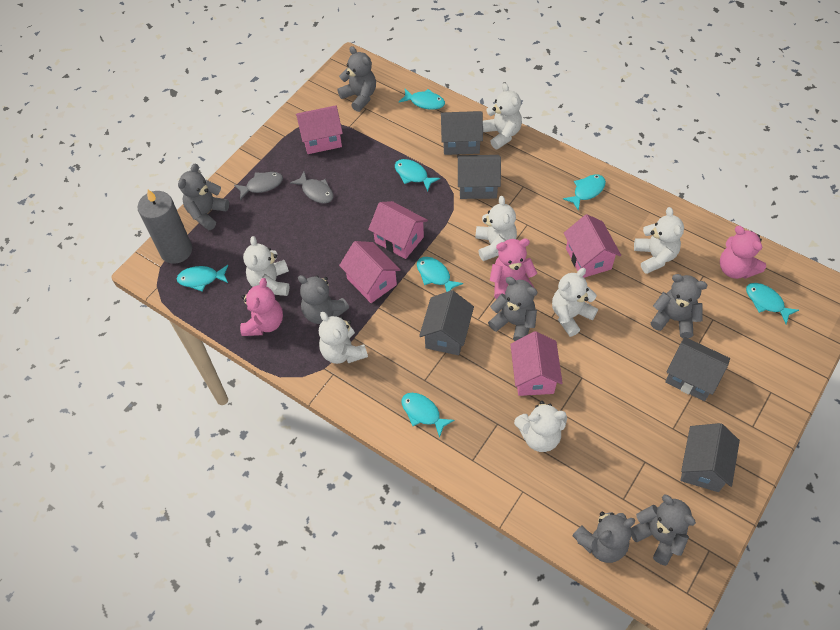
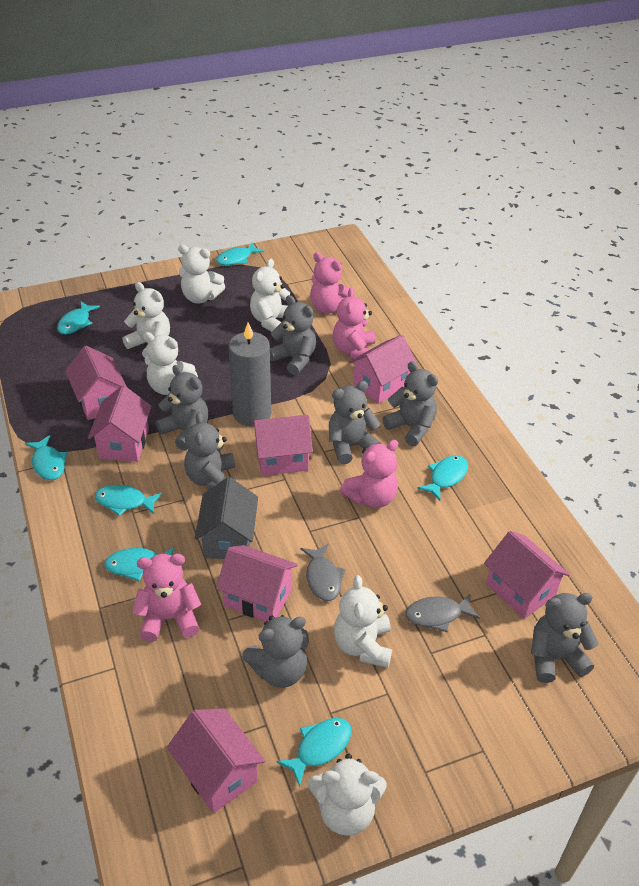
grey house: 5 -> 1
pink house: 5 -> 7
pink teddy bear: 3 -> 4
white teddy bear: 7 -> 6

